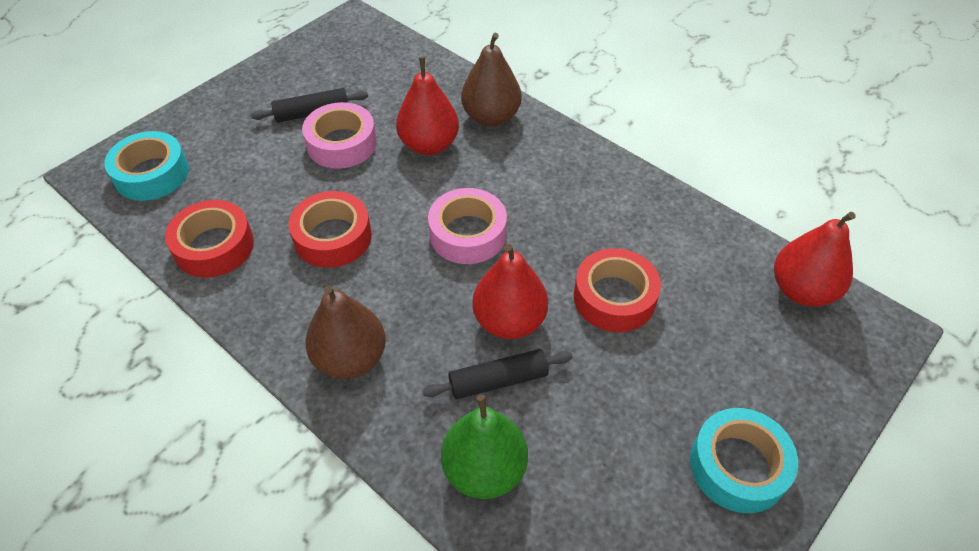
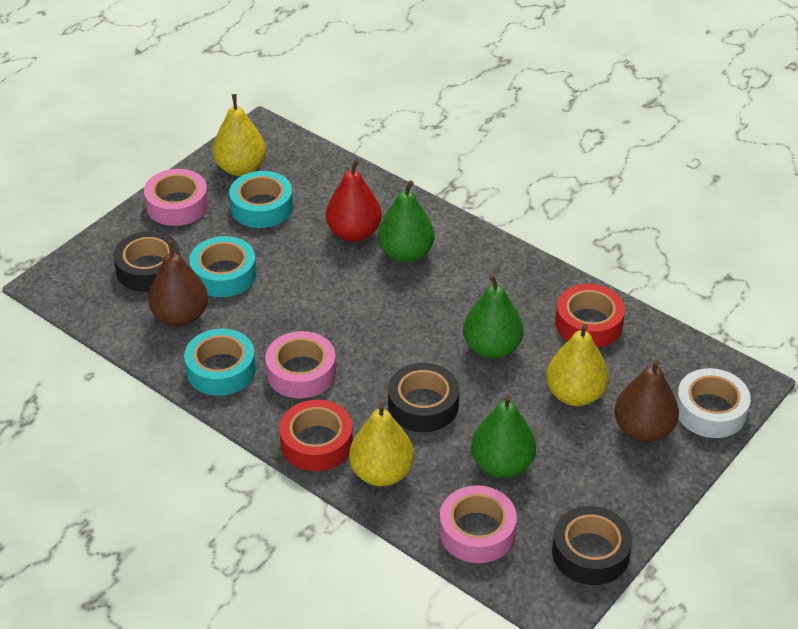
black rolling pin: 2 -> 0
black tape: 0 -> 3
green pear: 1 -> 3
pink tape: 2 -> 3
red pear: 3 -> 1
red tape: 3 -> 2
turquoise tape: 2 -> 3
white tape: 0 -> 1
yellow pear: 0 -> 3

